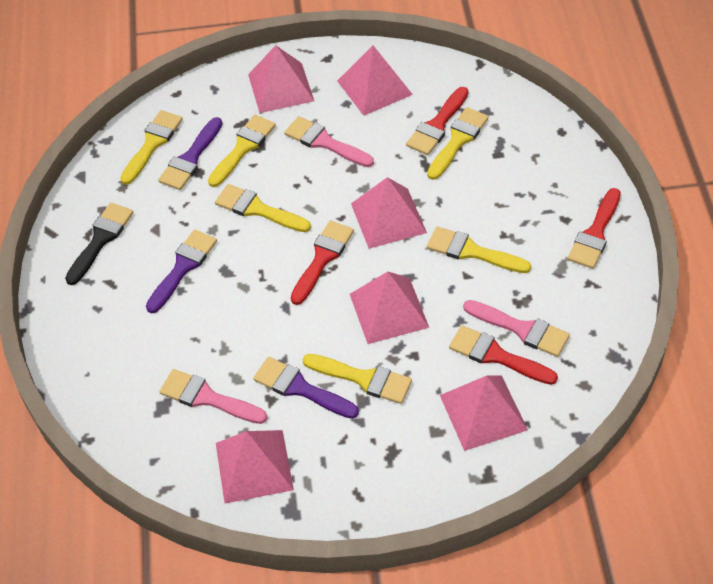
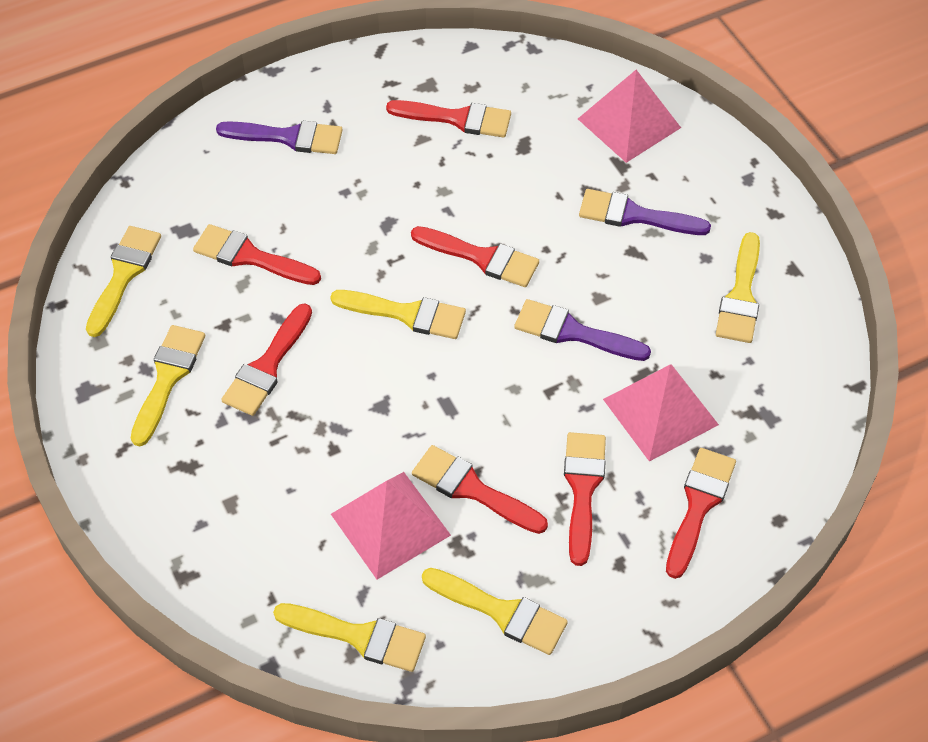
black brush: 1 -> 0
pink brush: 3 -> 0
pink pyramid: 6 -> 3
red brush: 4 -> 7

